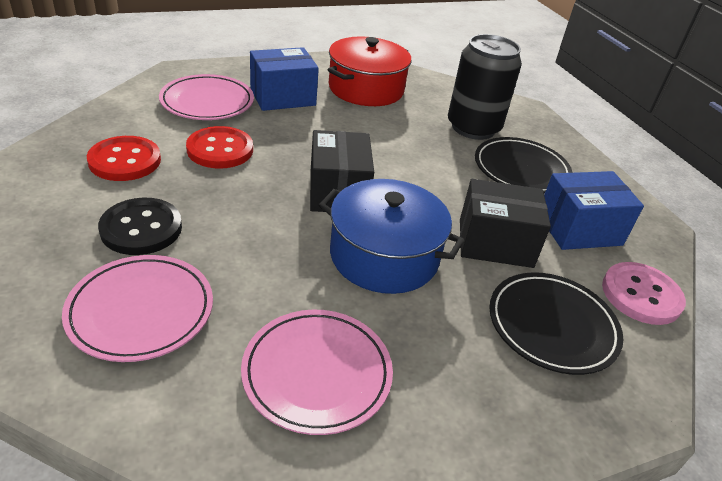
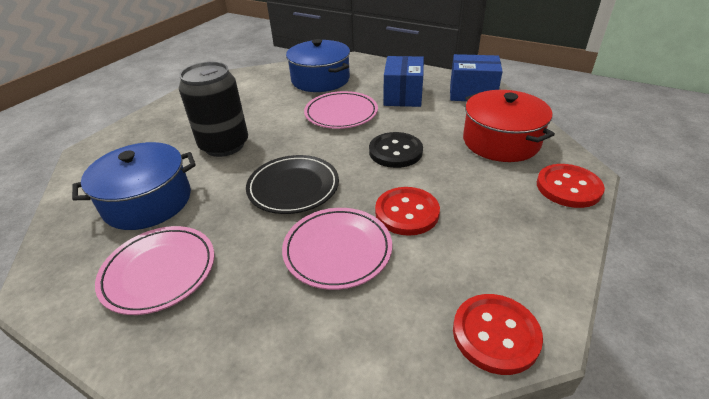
black box: 2 -> 0
black plate: 2 -> 1
blue pot: 1 -> 2
pink button: 1 -> 0
red button: 2 -> 3

